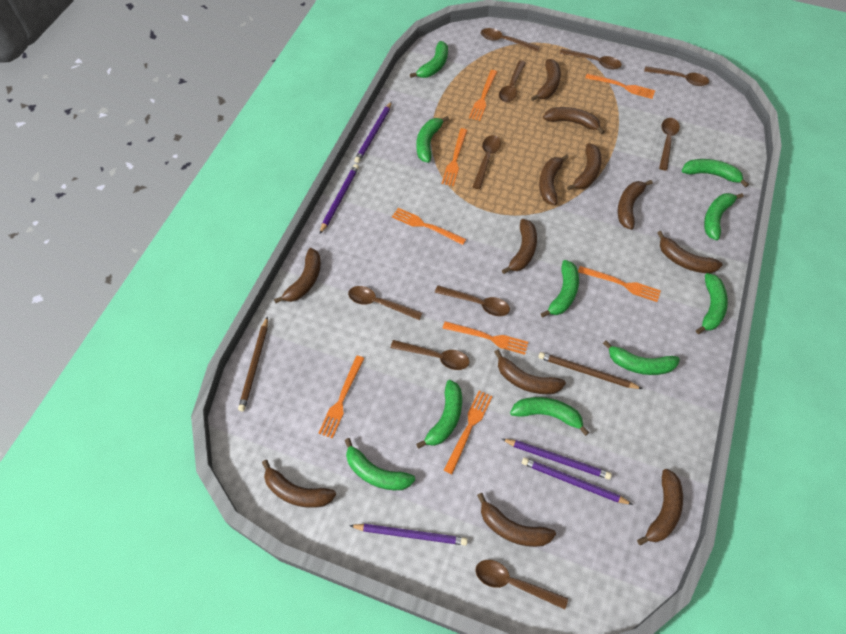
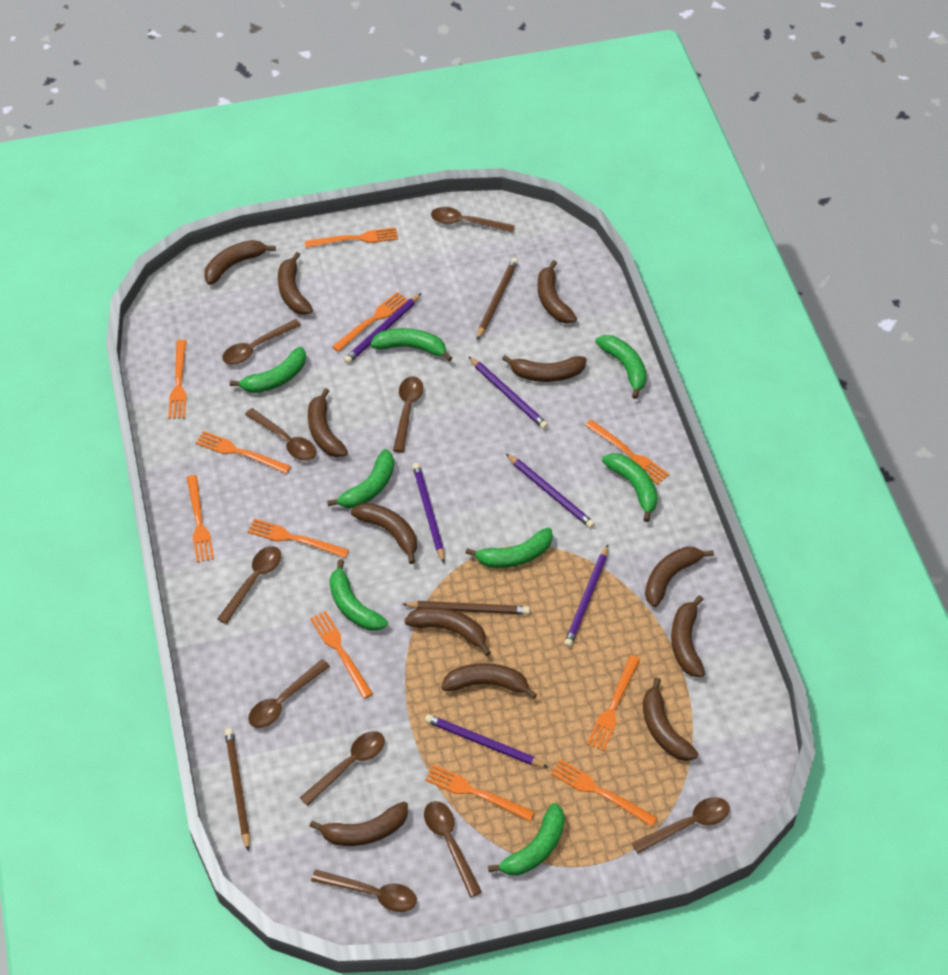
brown pencil: 2 -> 3
green banana: 10 -> 8
orange fork: 8 -> 11
purple pencil: 5 -> 6

